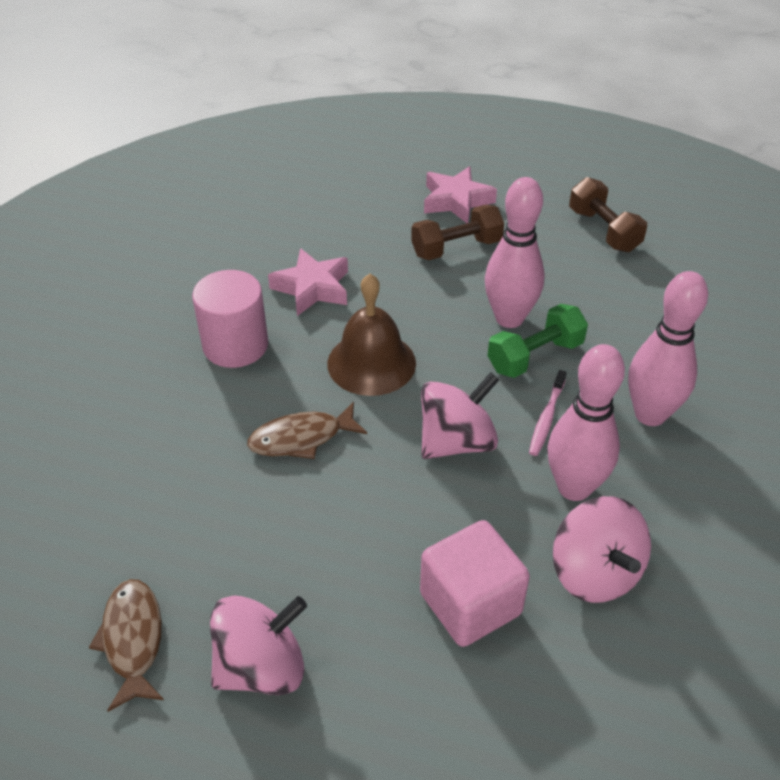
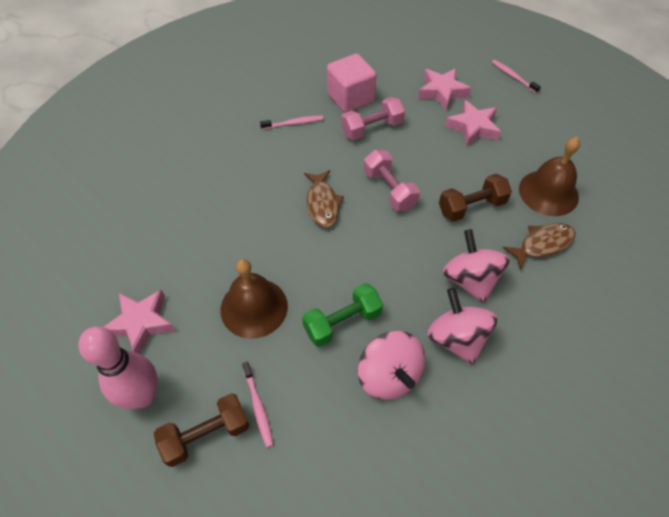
brown bell: 1 -> 2
pink bowling pin: 3 -> 1
pink cylinder: 1 -> 0
pink dumbbell: 0 -> 2
pink star: 2 -> 3
pink toothbrush: 1 -> 3

